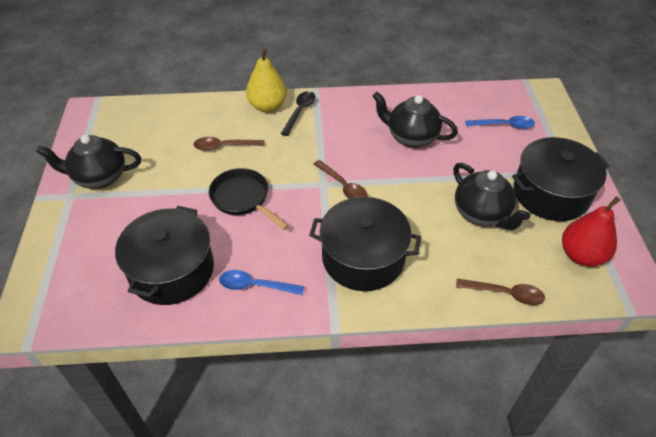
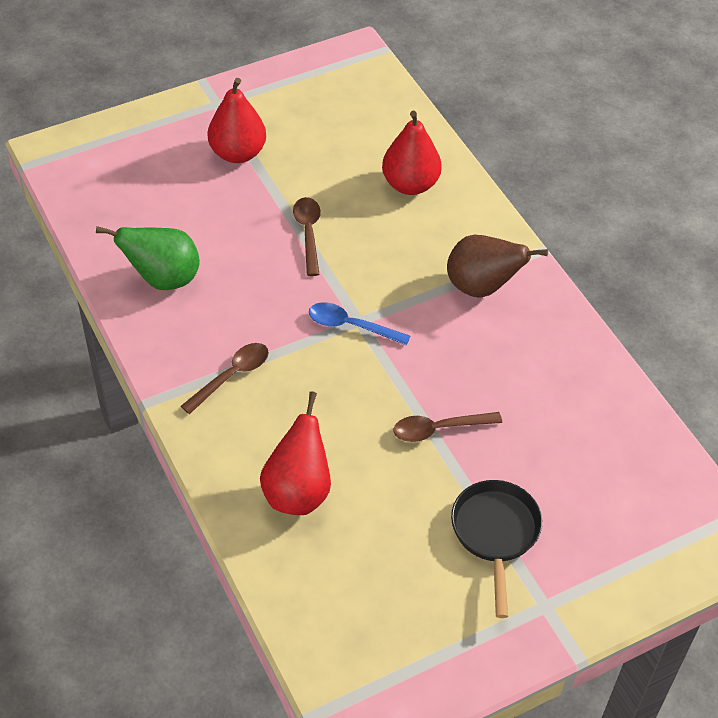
black pot: 3 -> 0
black spoon: 1 -> 0
black teapot: 3 -> 0
blue spoon: 2 -> 1
brown pear: 0 -> 1
green pear: 0 -> 1
red pear: 1 -> 3
yellow pear: 1 -> 0

